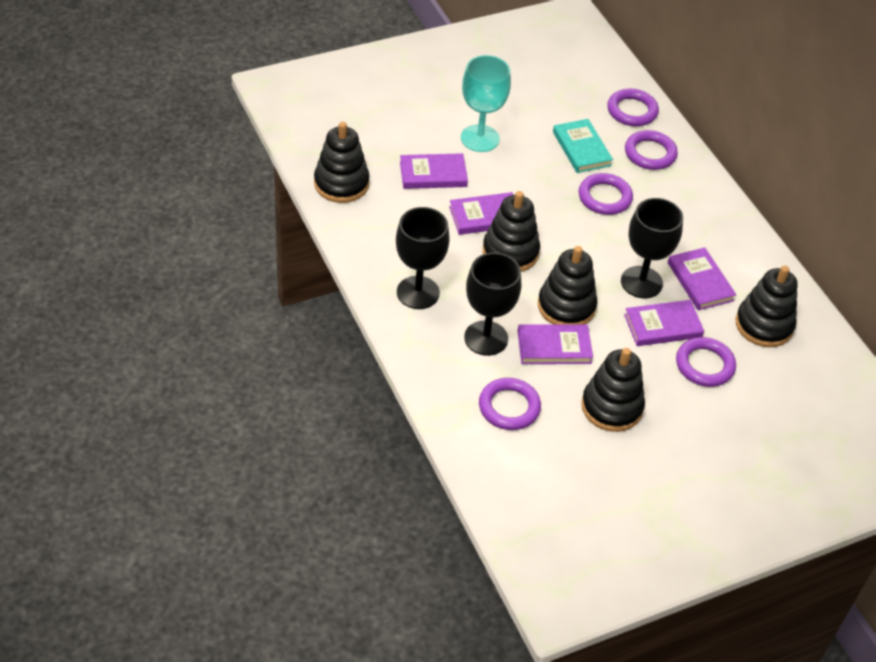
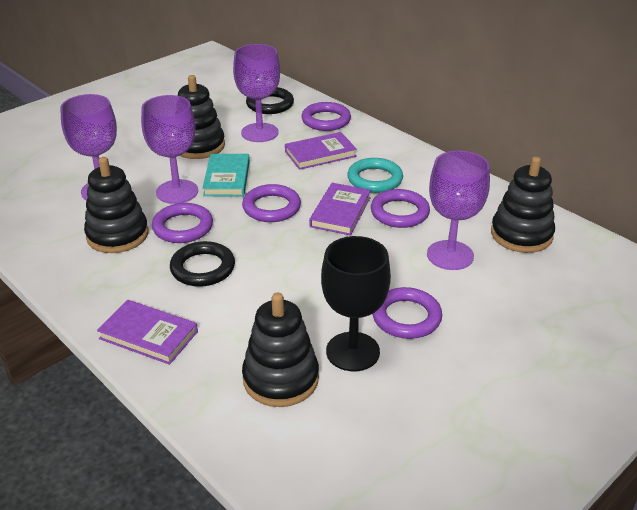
black goblet: 3 -> 1
black ring: 0 -> 2
black stacking toy: 5 -> 4
purple book: 5 -> 3
purple goblet: 0 -> 4
turquoise goblet: 1 -> 0
turquoise ring: 0 -> 1

